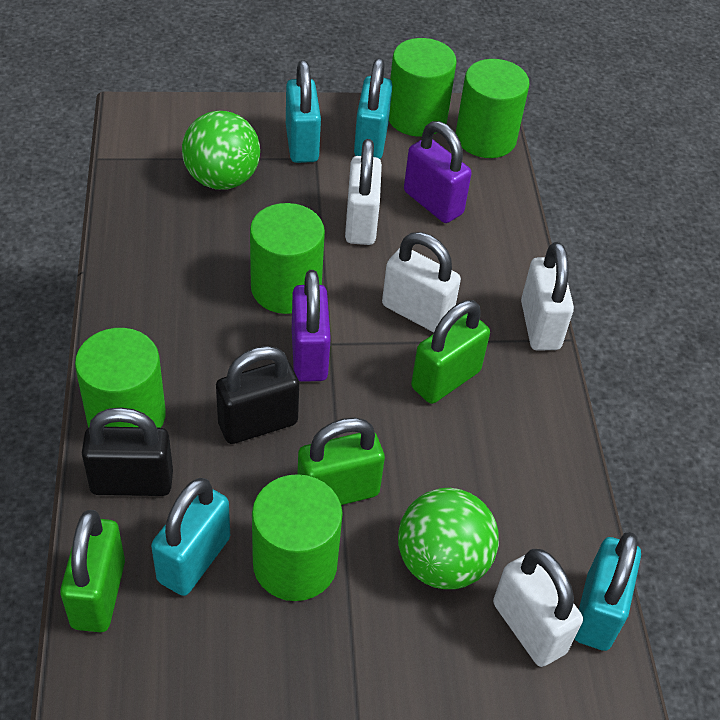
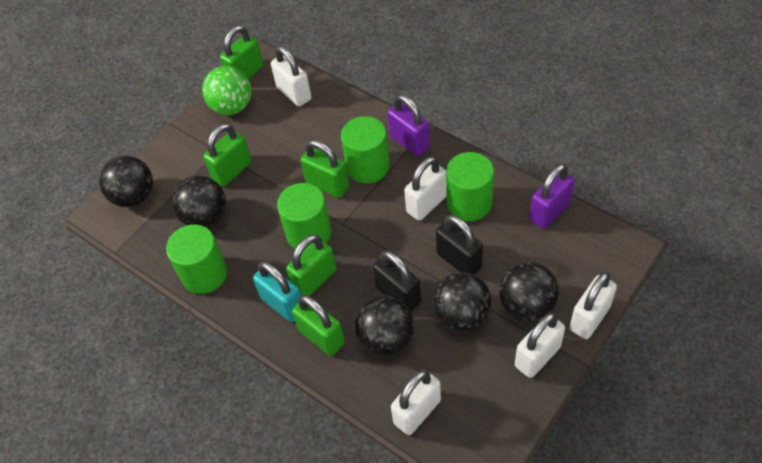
black ball: 0 -> 5
green ball: 2 -> 1
green cylinder: 5 -> 4
green padlock: 3 -> 5
turquoise padlock: 4 -> 1
white padlock: 4 -> 5

